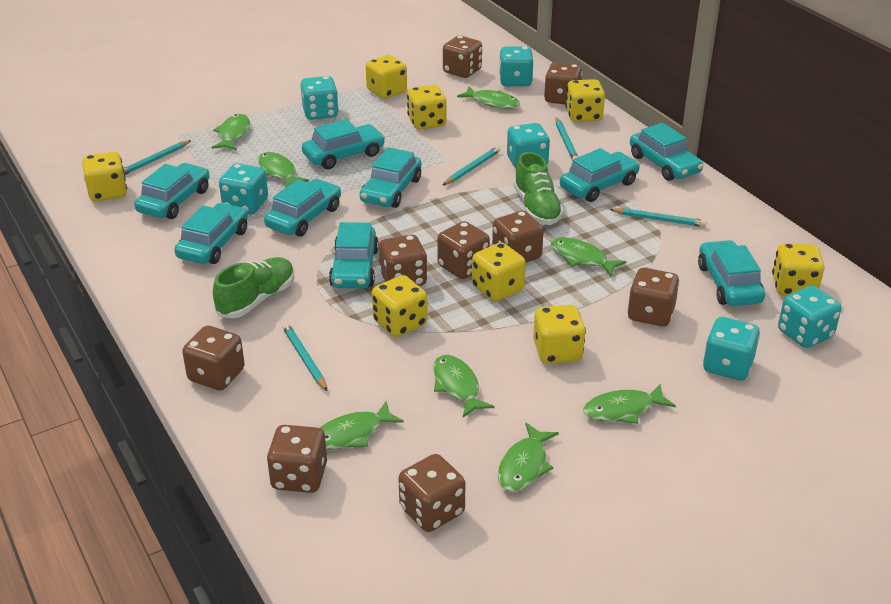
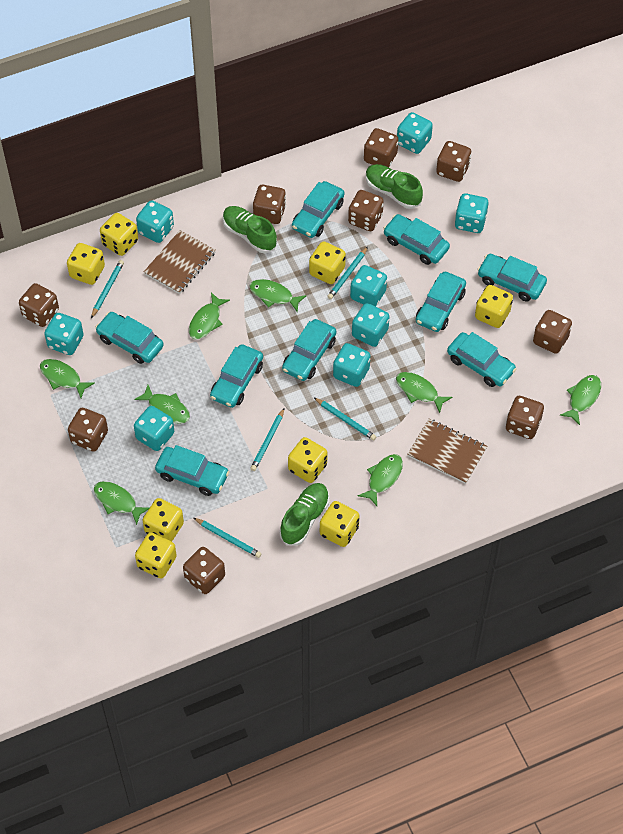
brown notebook: 0 -> 2
green shoe: 2 -> 3
turquoise dice: 6 -> 8

